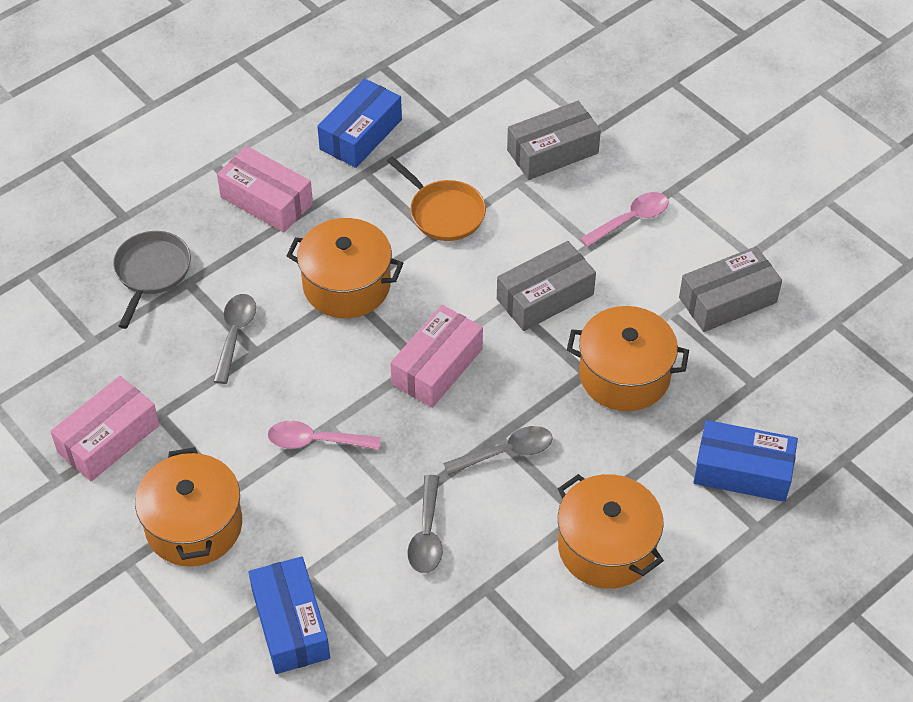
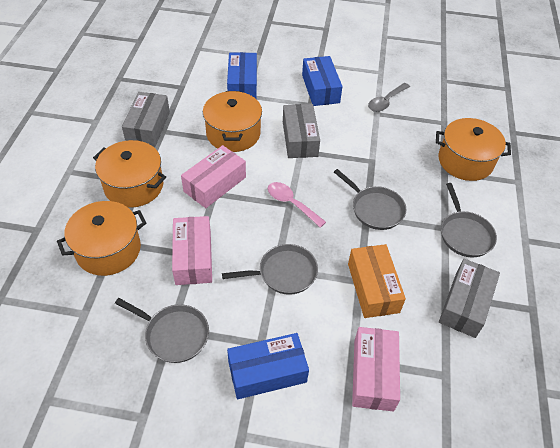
grey pan: 1 -> 4
grey spoon: 3 -> 1
orange box: 0 -> 1
orange pan: 1 -> 0
pink spoon: 2 -> 1

